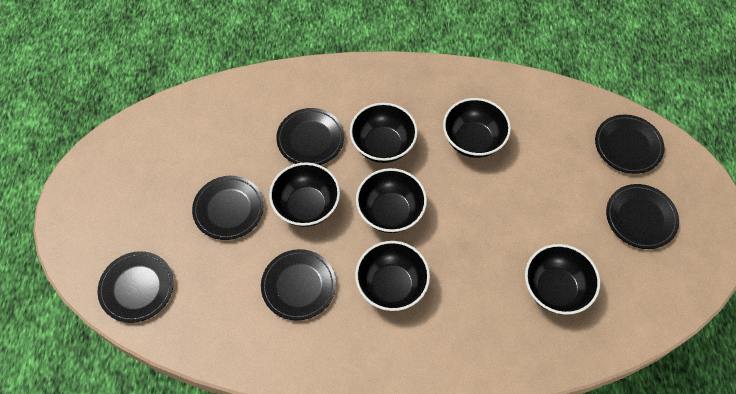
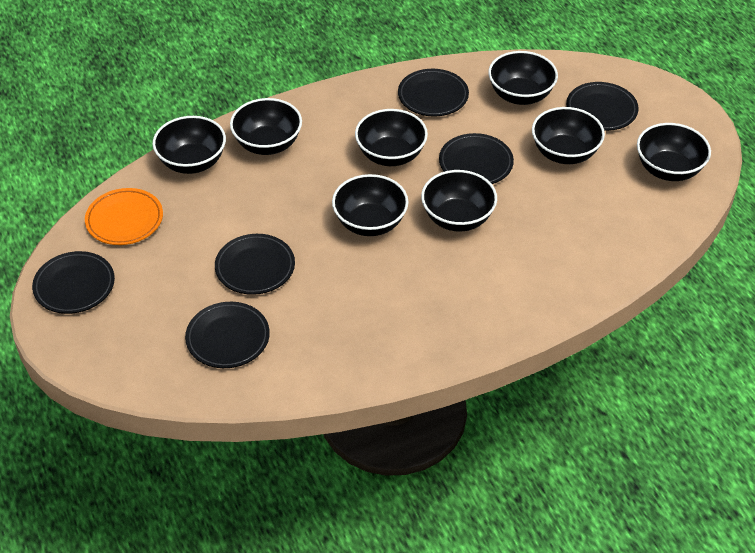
black bowl: 6 -> 8
orange plate: 0 -> 1

